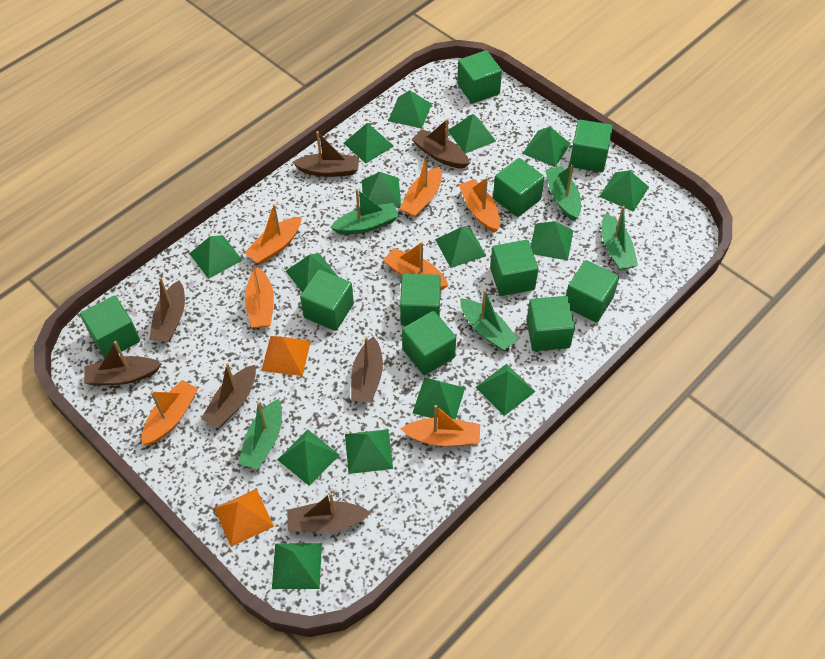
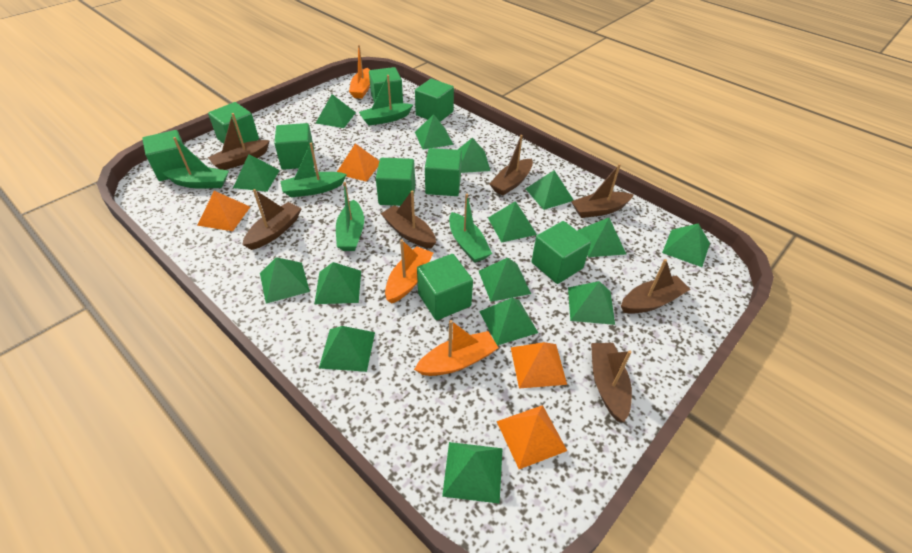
green cube: 10 -> 9
orange boat: 7 -> 3
orange pyramid: 2 -> 4

